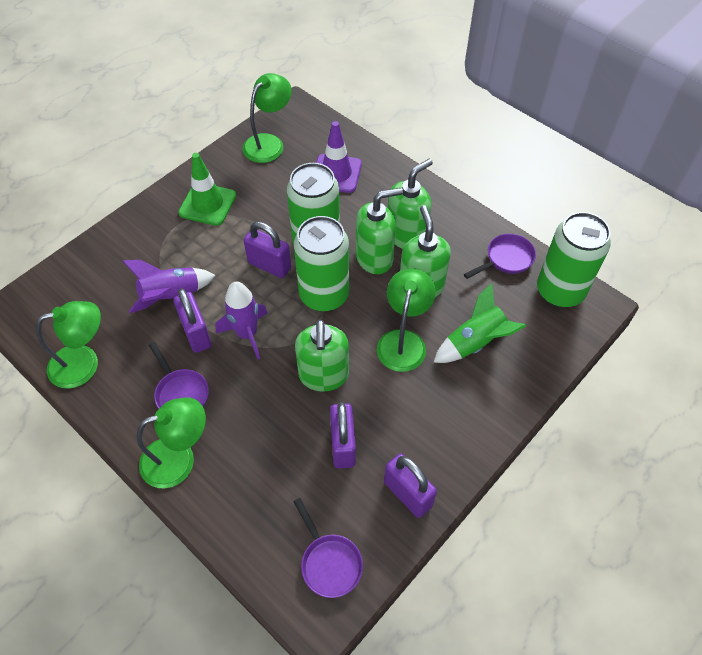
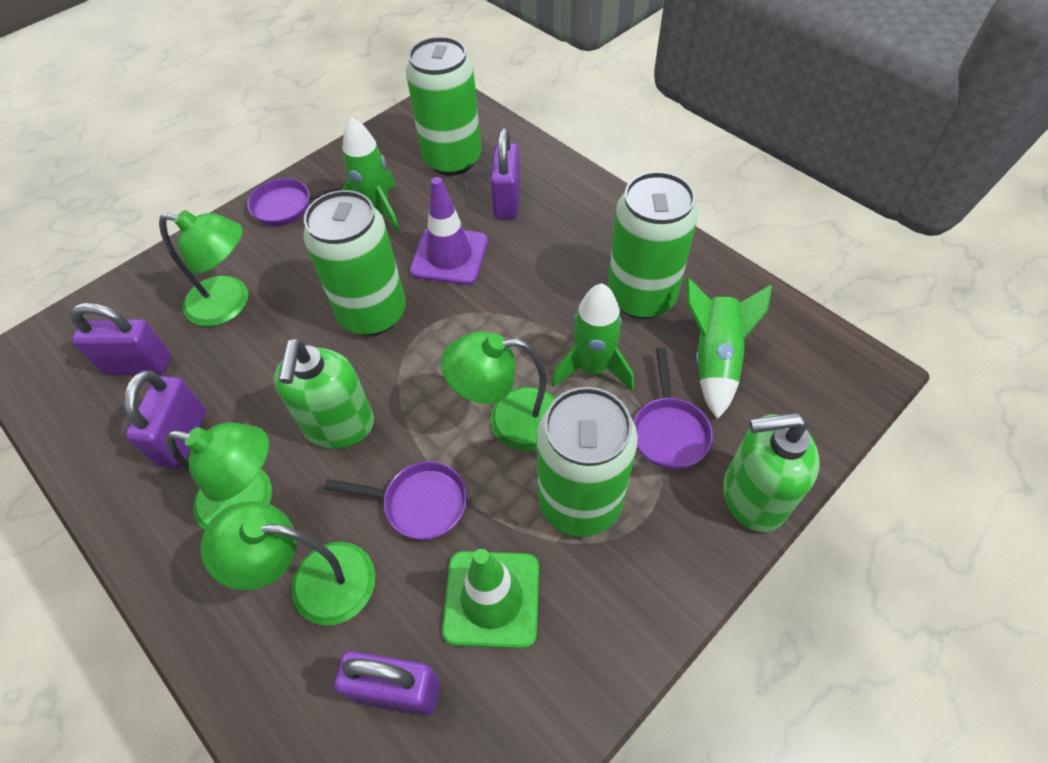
green can: 3 -> 4
green rocket: 1 -> 3
green soap dispenser: 4 -> 2
purple rocket: 2 -> 0

